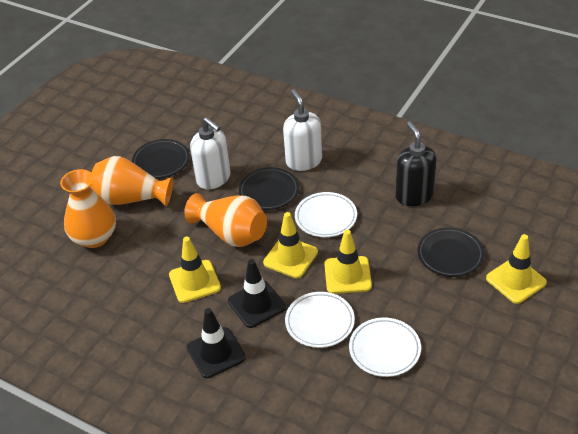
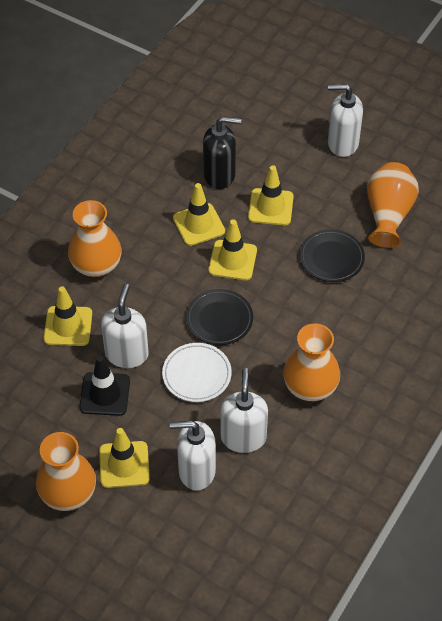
black plate: 3 -> 2
black traffic cone: 2 -> 1
orange vase: 3 -> 4
white plate: 3 -> 1
white soap dispenser: 2 -> 4
yellow traffic cone: 4 -> 5

